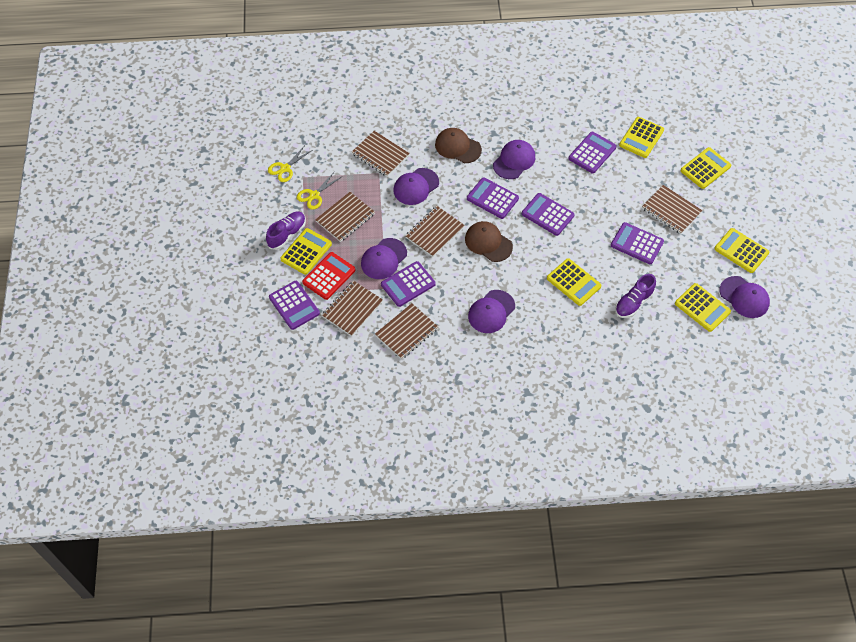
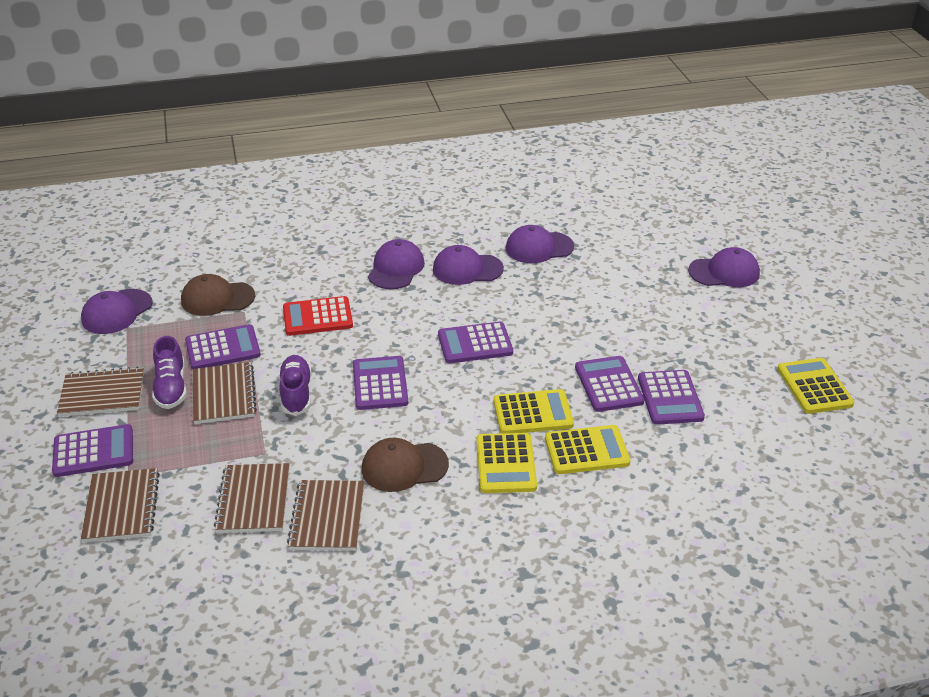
brown notebook: 6 -> 5
yellow calculator: 6 -> 4
yellow scissors: 2 -> 0

